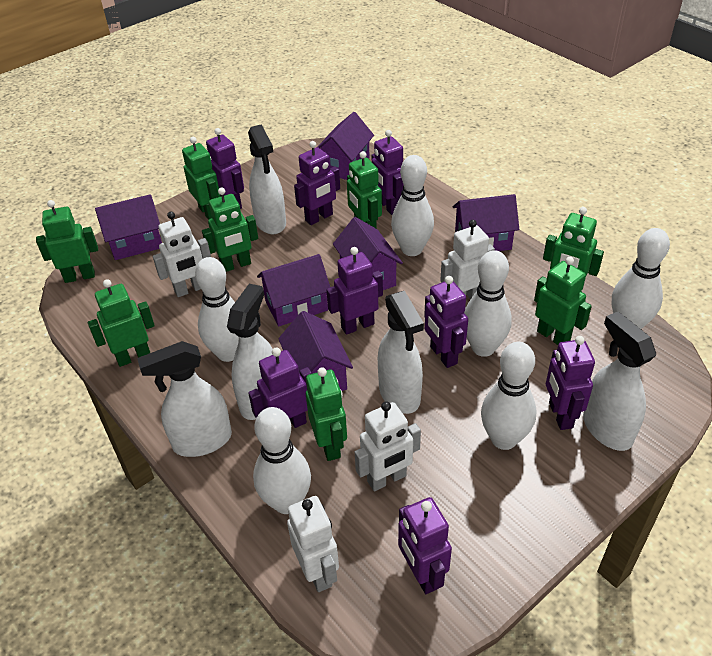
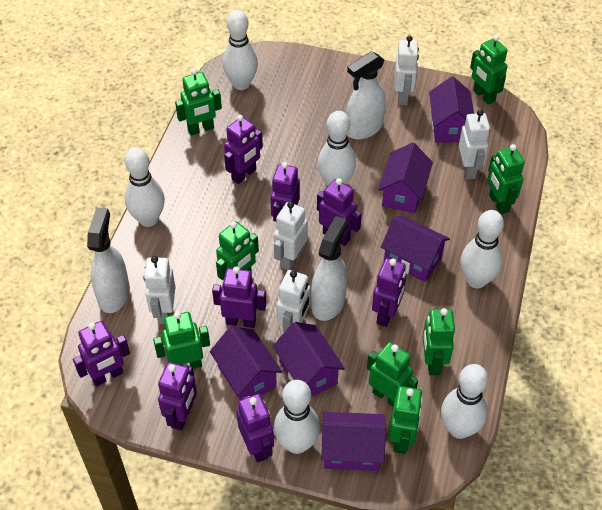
white robot: 4 -> 5
white spray bottle: 5 -> 3

